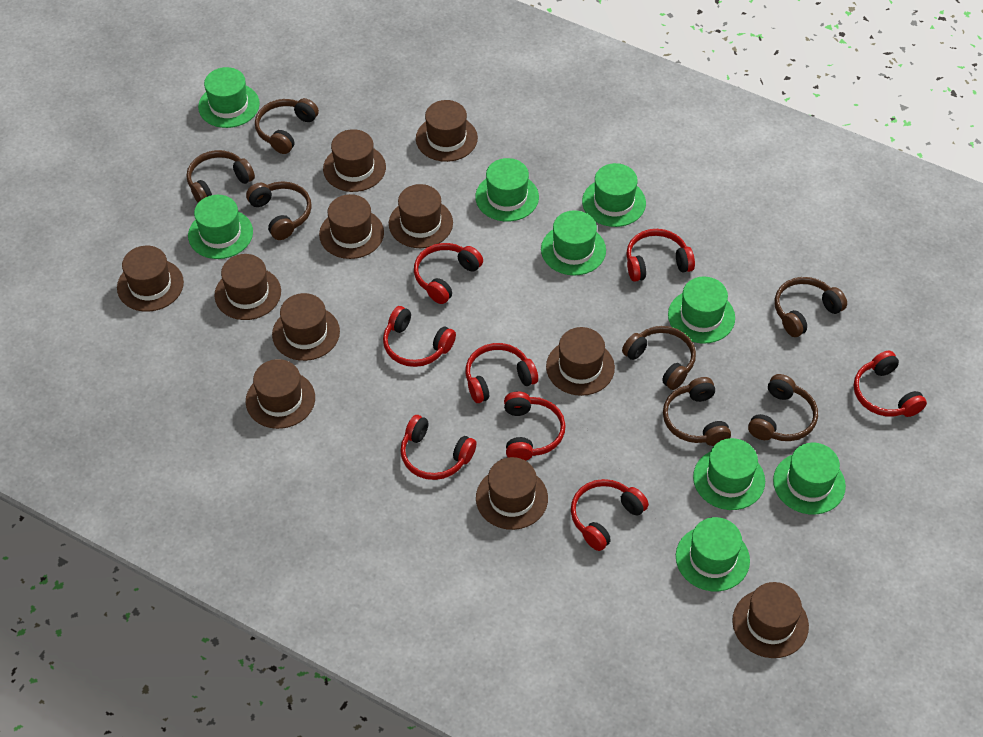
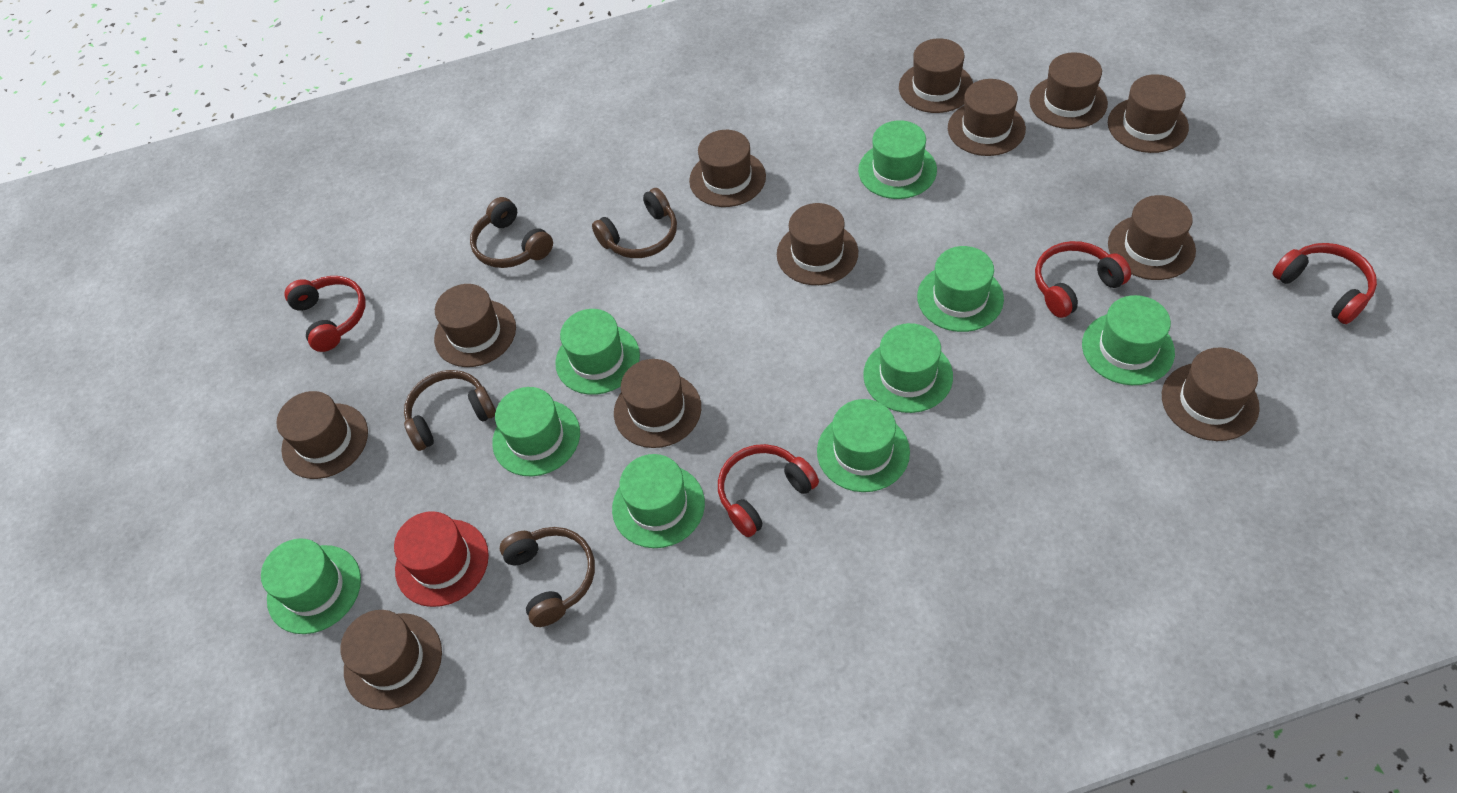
brown hat: 11 -> 12
brown headphones: 7 -> 4
red hat: 0 -> 1
red headphones: 8 -> 4

